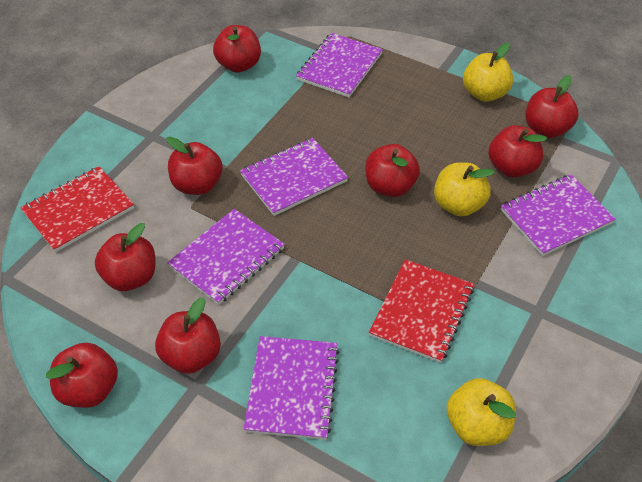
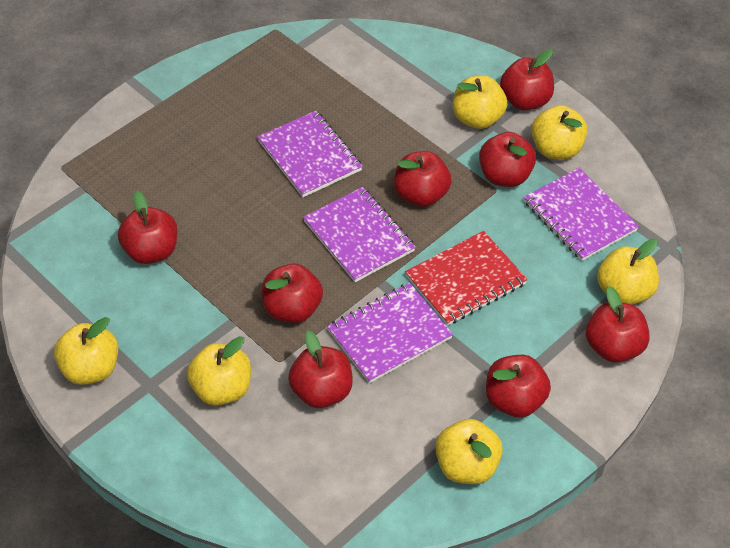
purple notebook: 5 -> 4
red notebook: 2 -> 1
yellow apple: 3 -> 6

